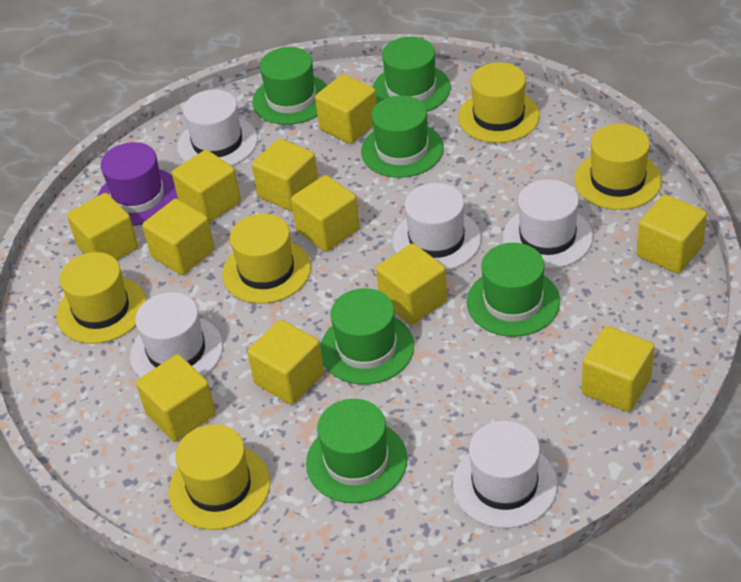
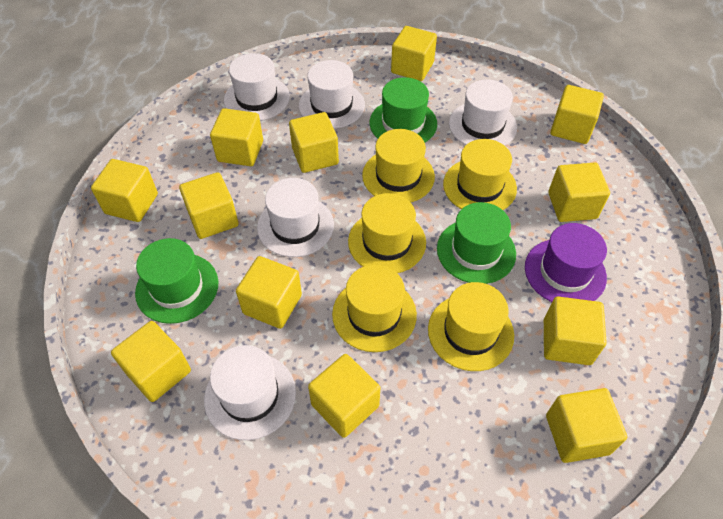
green hat: 6 -> 3
yellow cube: 11 -> 12

